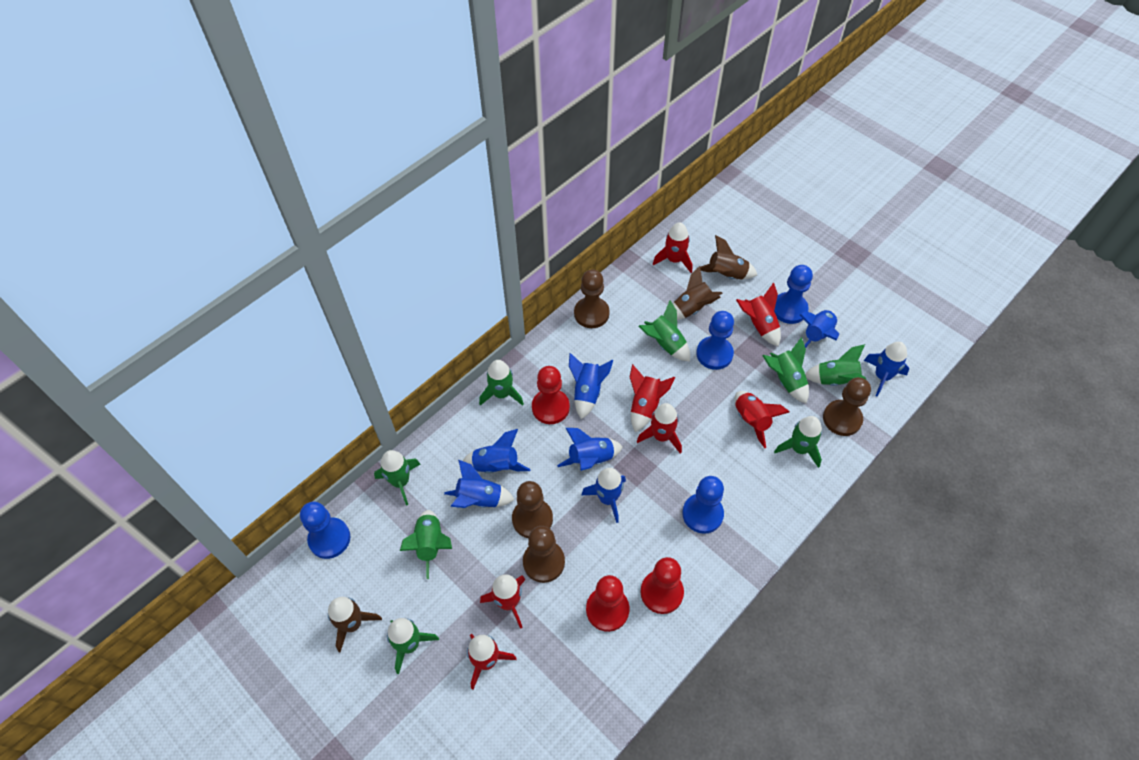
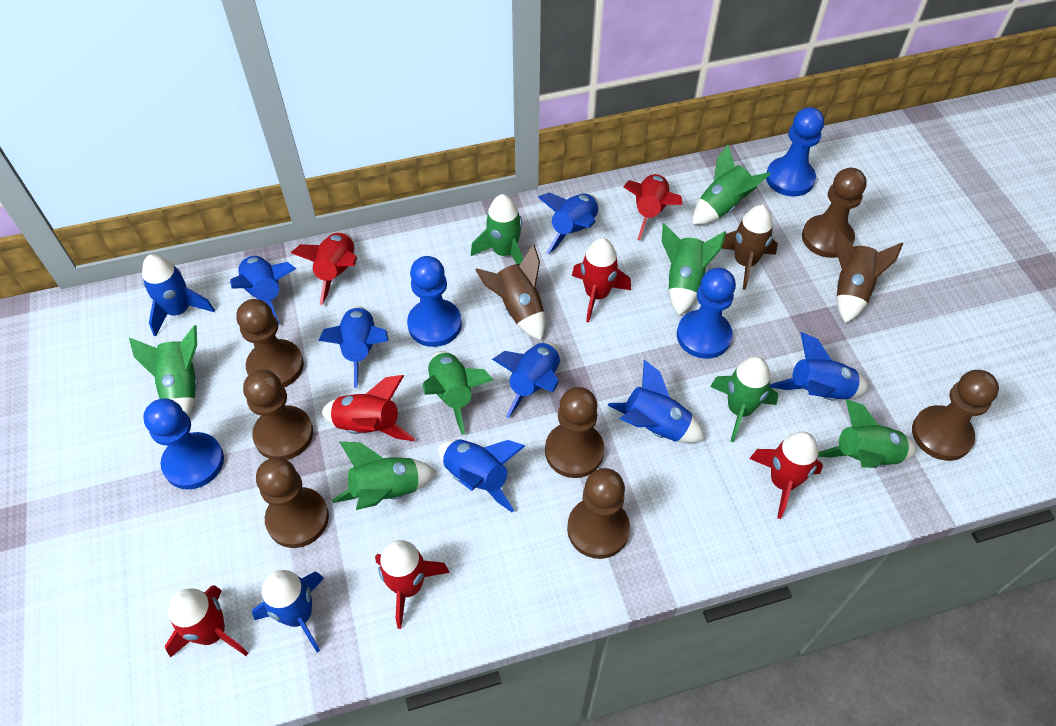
blue rocket: 7 -> 9
brown pawn: 4 -> 7
red pawn: 3 -> 0

